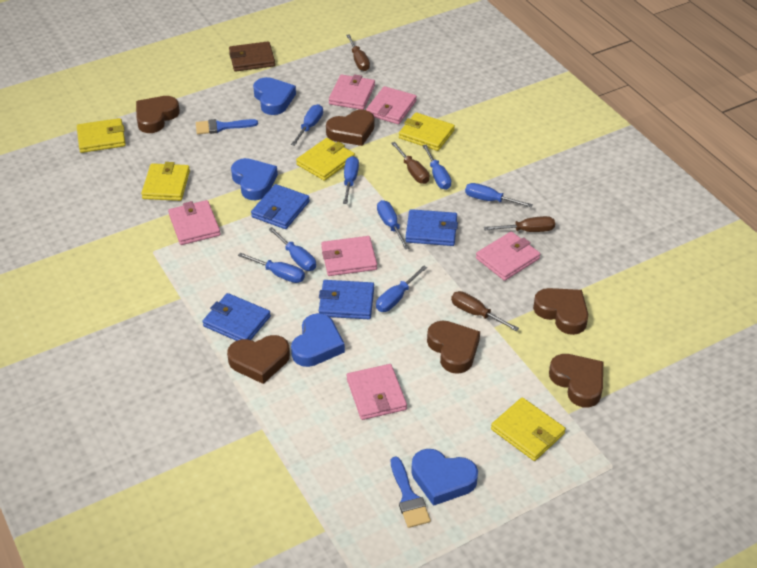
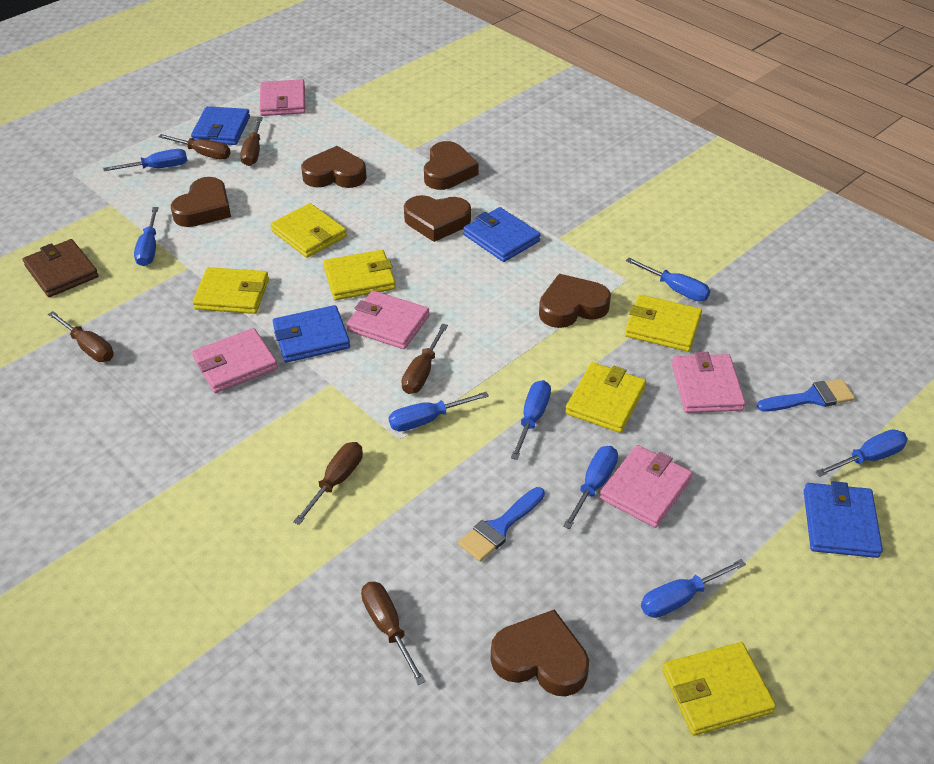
blue heart: 4 -> 0
brown screwdriver: 4 -> 6
pink wallet: 6 -> 5
yellow wallet: 5 -> 6

